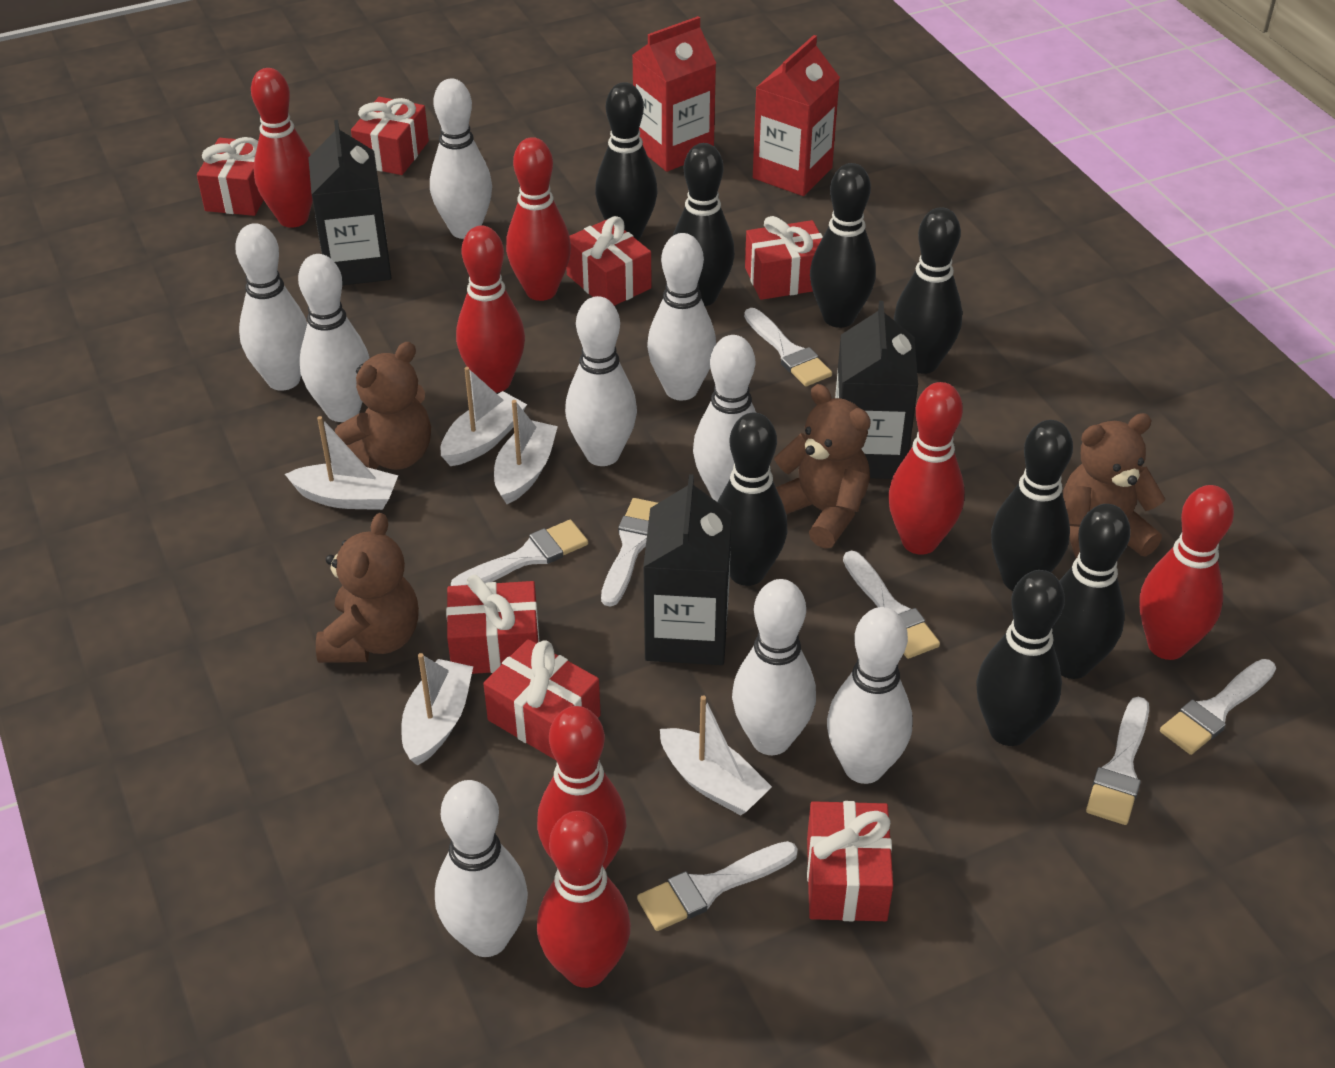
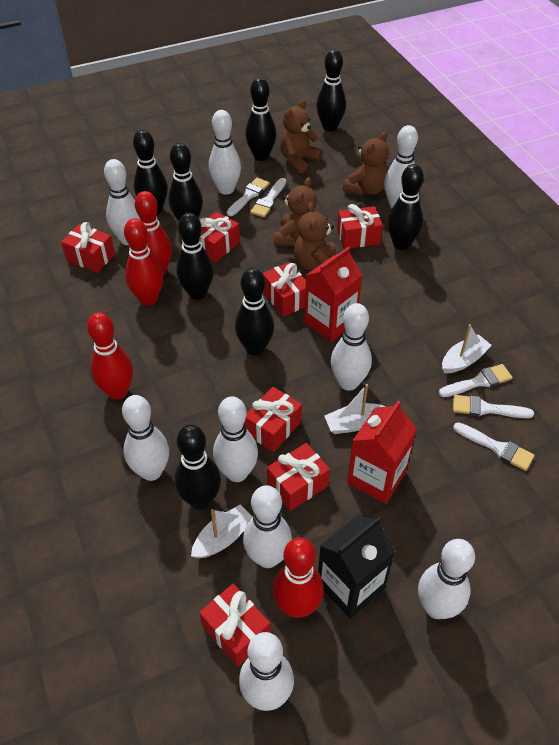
black carton: 3 -> 1
red bowling pin: 7 -> 4
white boat: 5 -> 3
white brush: 7 -> 5

